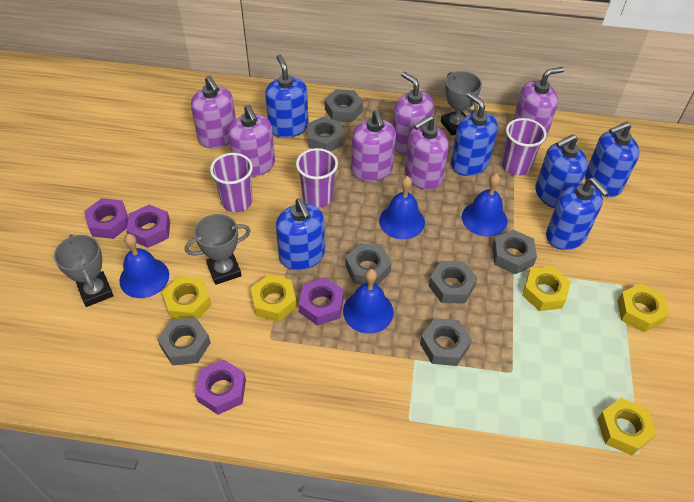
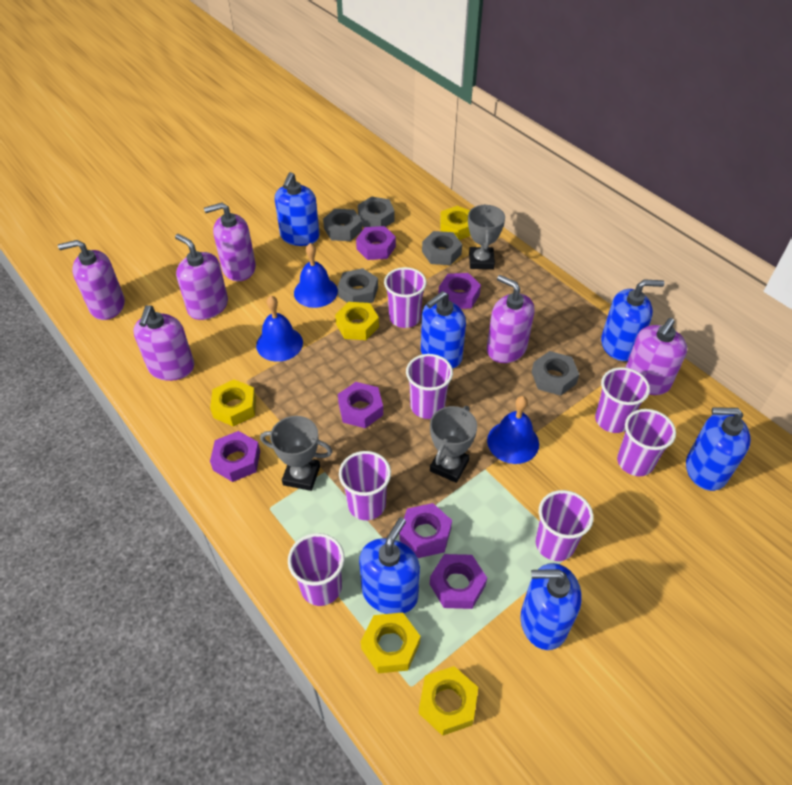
blue bell: 4 -> 3
grey nut: 7 -> 5
purple cup: 3 -> 7
purple nut: 4 -> 6

